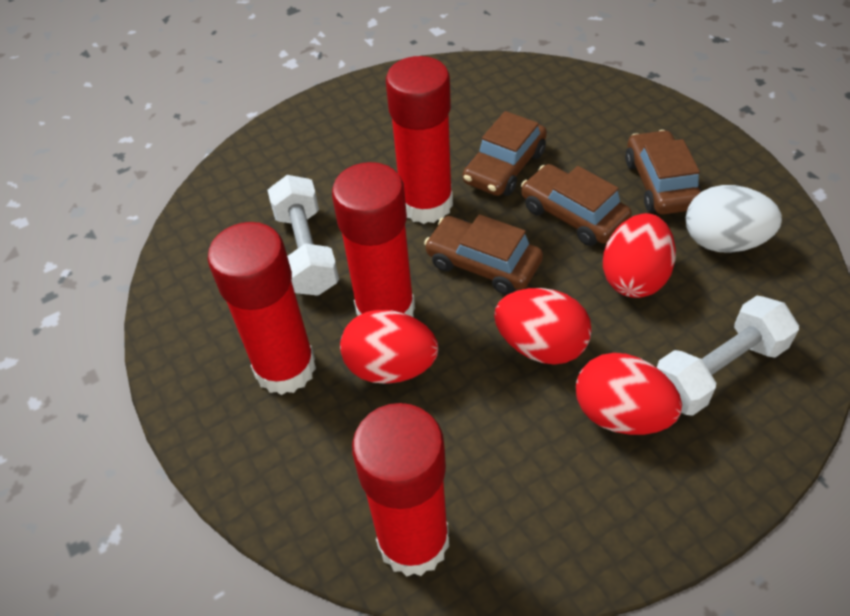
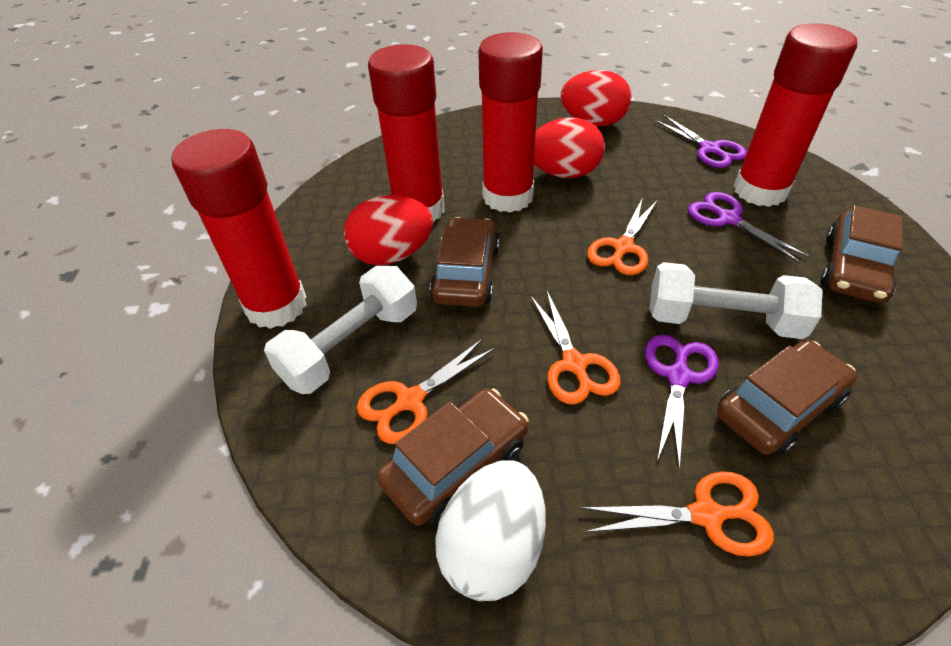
orange scissors: 0 -> 4
purple scissors: 0 -> 3
red egg: 4 -> 3

